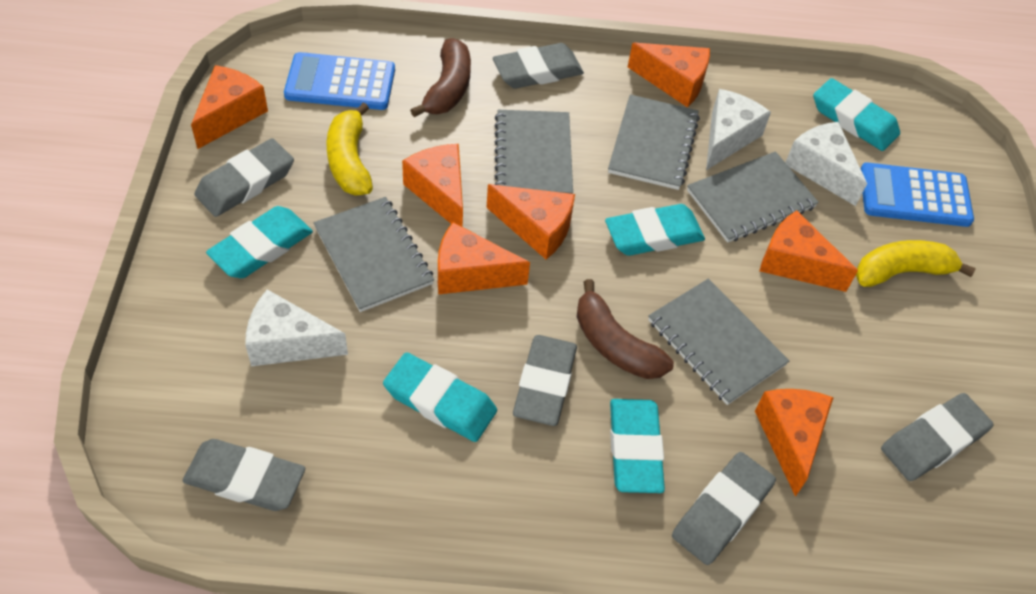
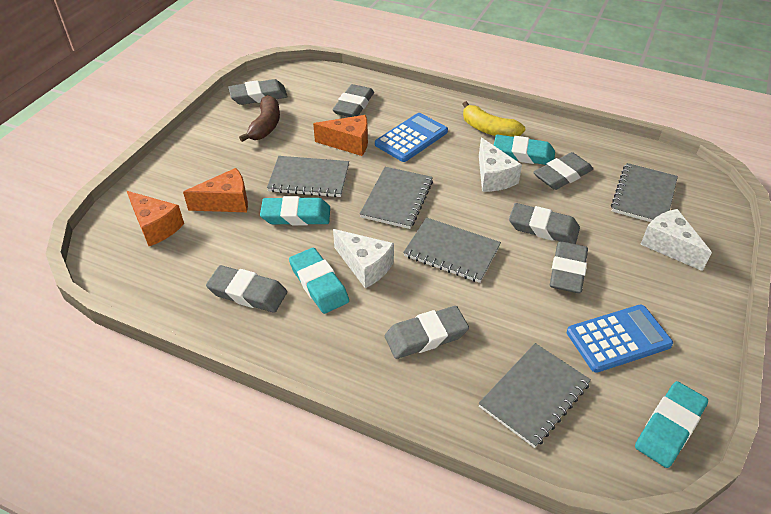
brown banana: 2 -> 1
grey eraser: 6 -> 7
orange cheese: 7 -> 3
turquoise eraser: 5 -> 4
yellow banana: 2 -> 1

